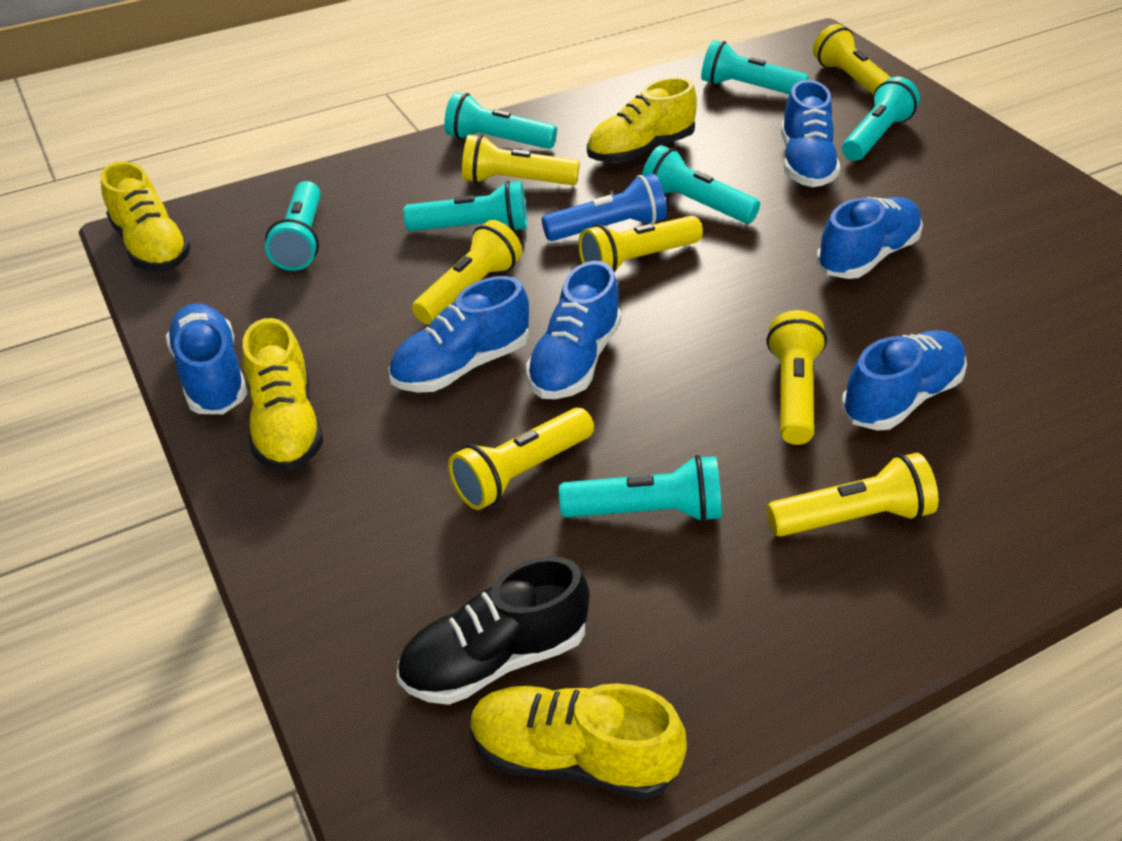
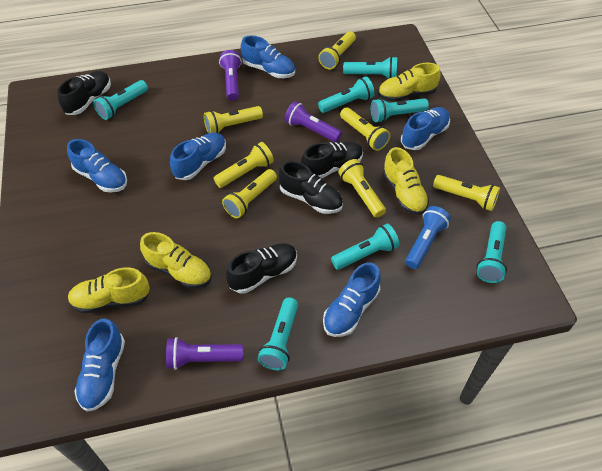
black shoe: 1 -> 4
purple flashlight: 0 -> 3

